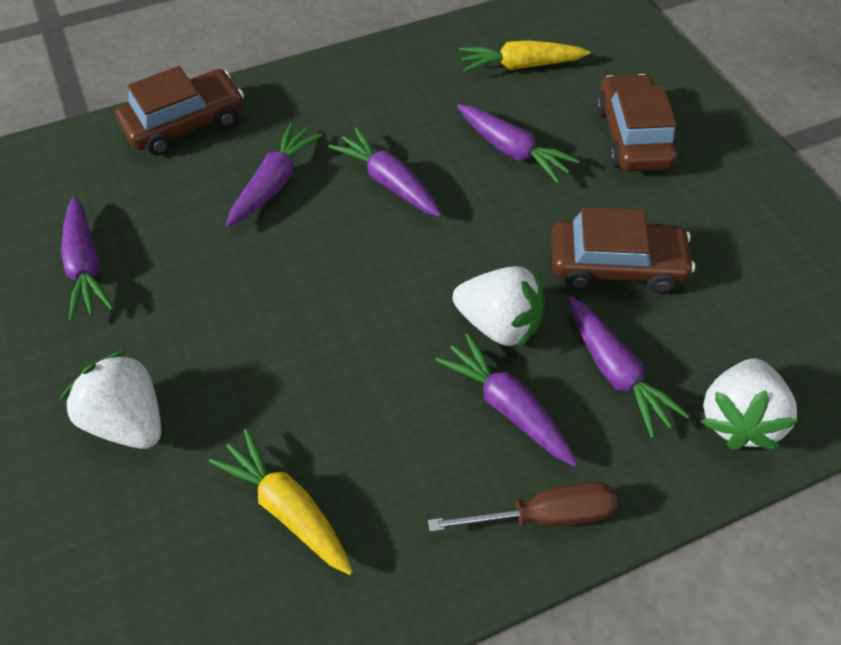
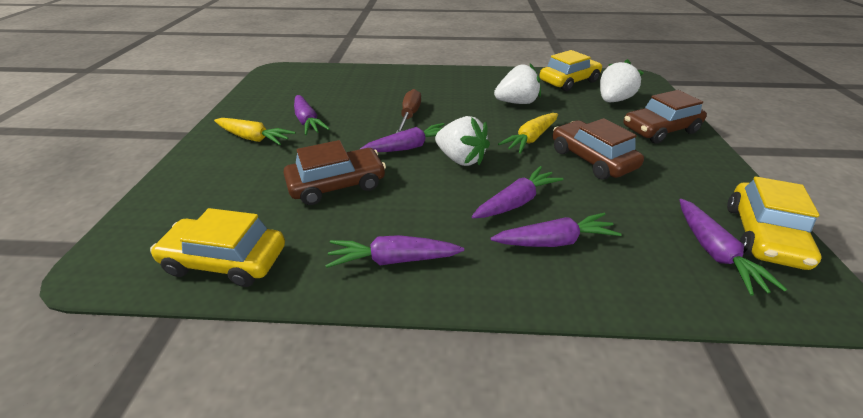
yellow car: 0 -> 3

